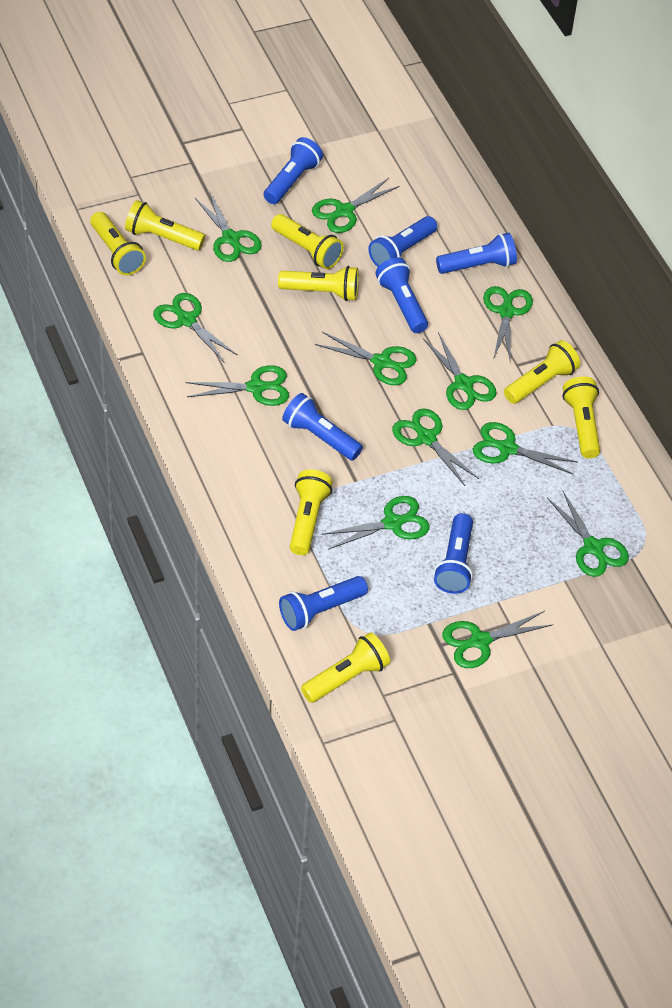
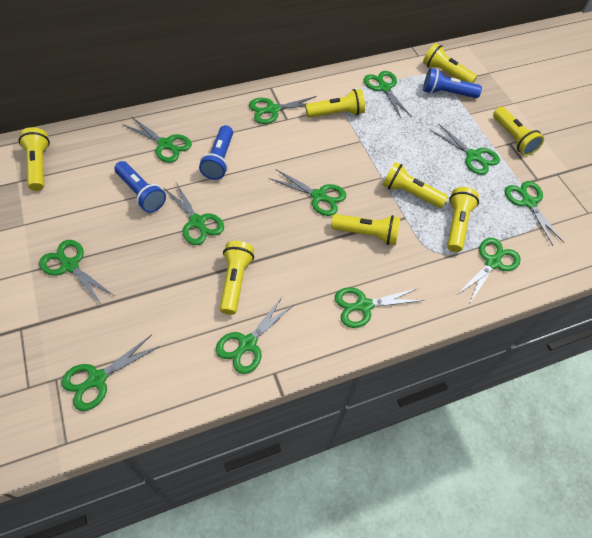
blue flashlight: 7 -> 3

